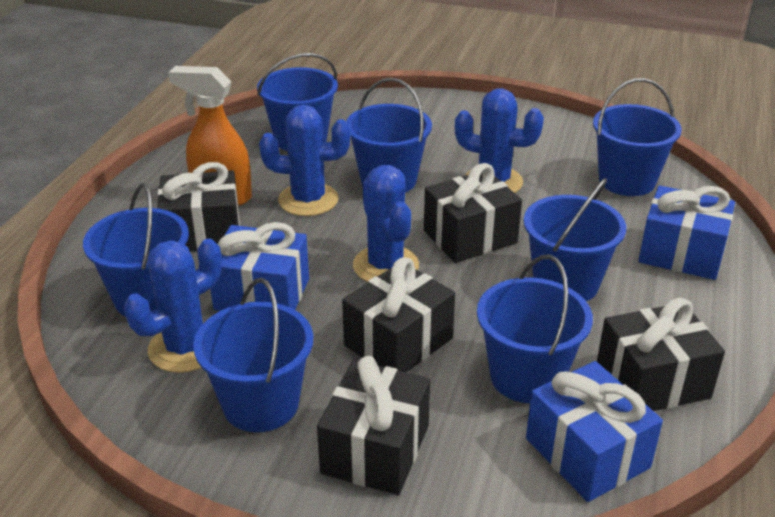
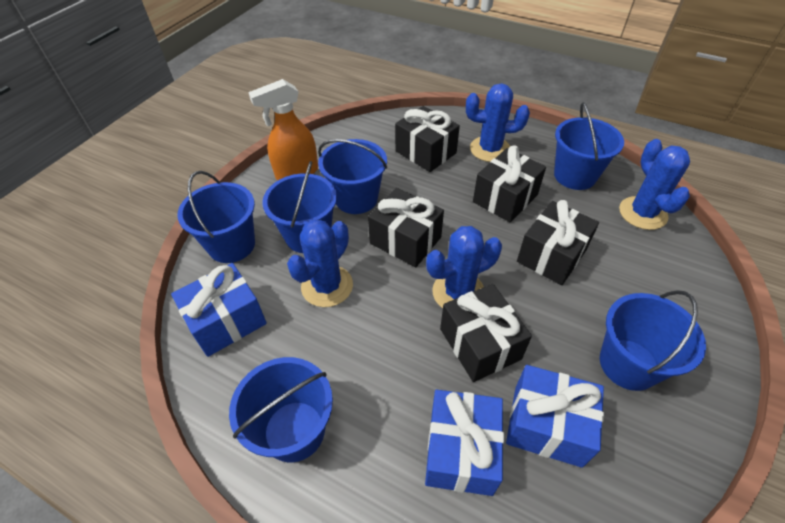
blue bucket: 7 -> 6

